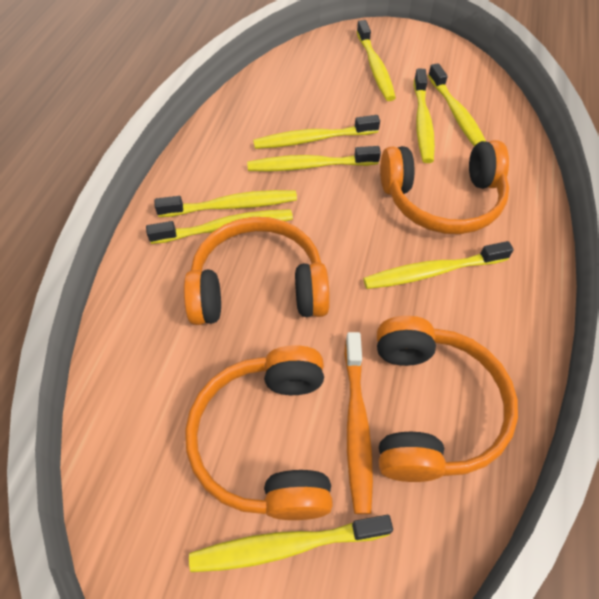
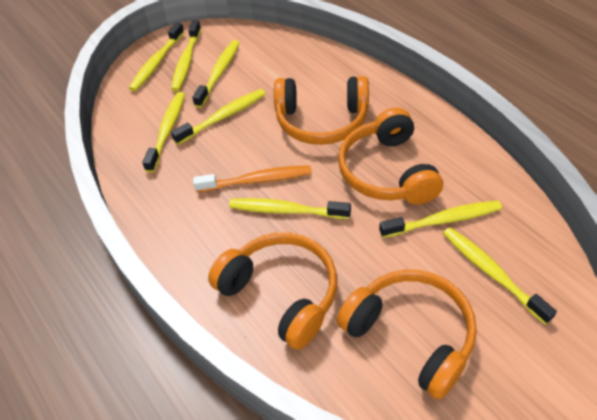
yellow toothbrush: 9 -> 8

